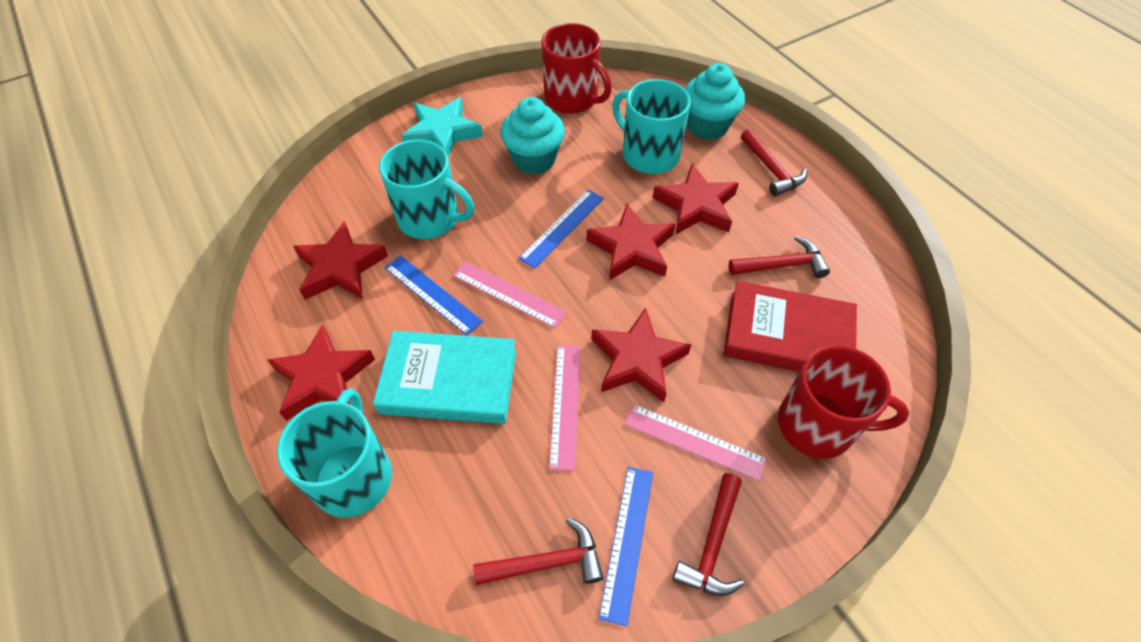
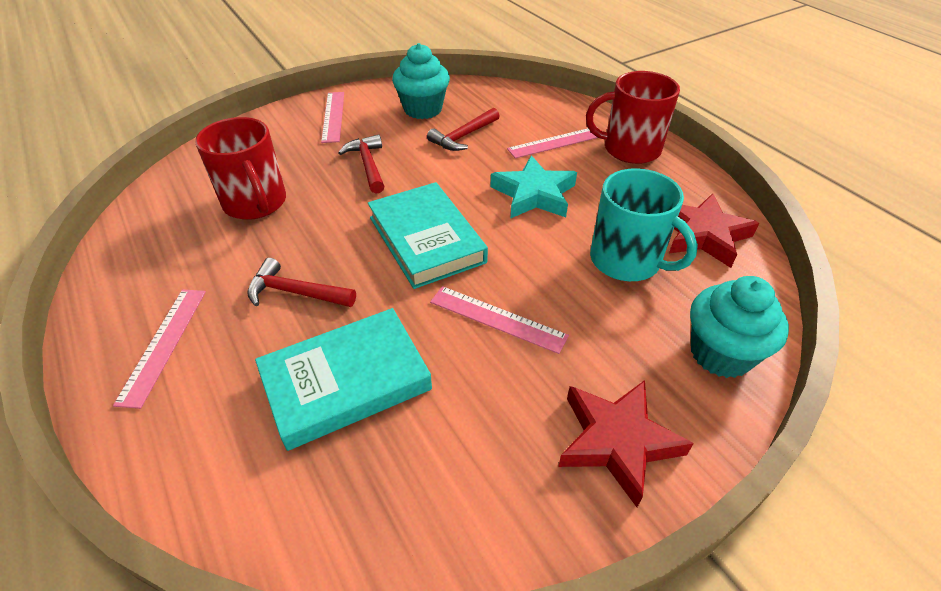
blue ruler: 3 -> 0
pink ruler: 3 -> 4
red book: 1 -> 0
red hammer: 4 -> 3
red star: 5 -> 2
turquoise book: 1 -> 2
turquoise mug: 3 -> 1

